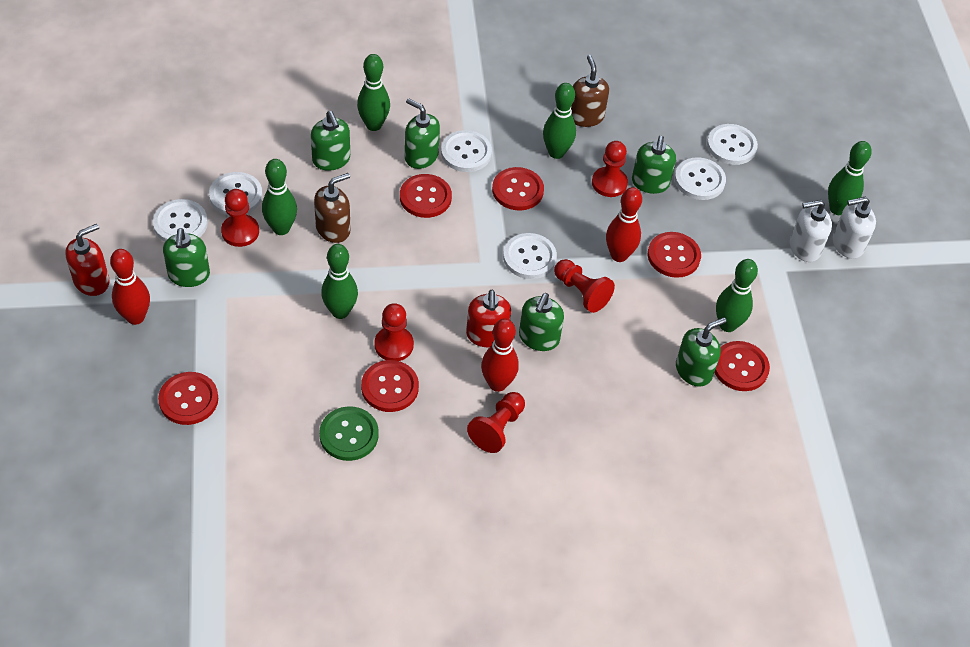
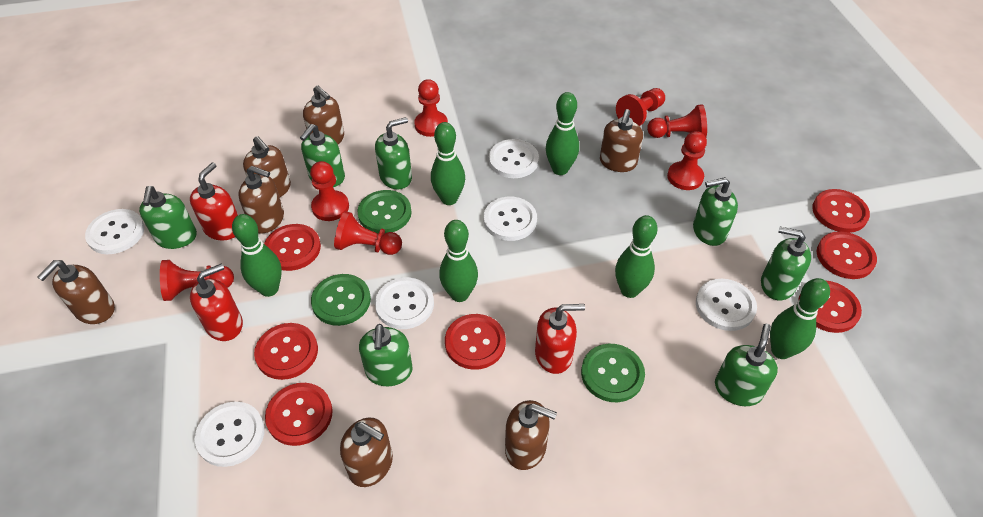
brown soap dispenser: 2 -> 7
green button: 1 -> 3
green soap dispenser: 6 -> 7
red bowling pin: 3 -> 0
red button: 6 -> 7
red pawn: 5 -> 7
red soap dispenser: 2 -> 3
white soap dispenser: 2 -> 0

